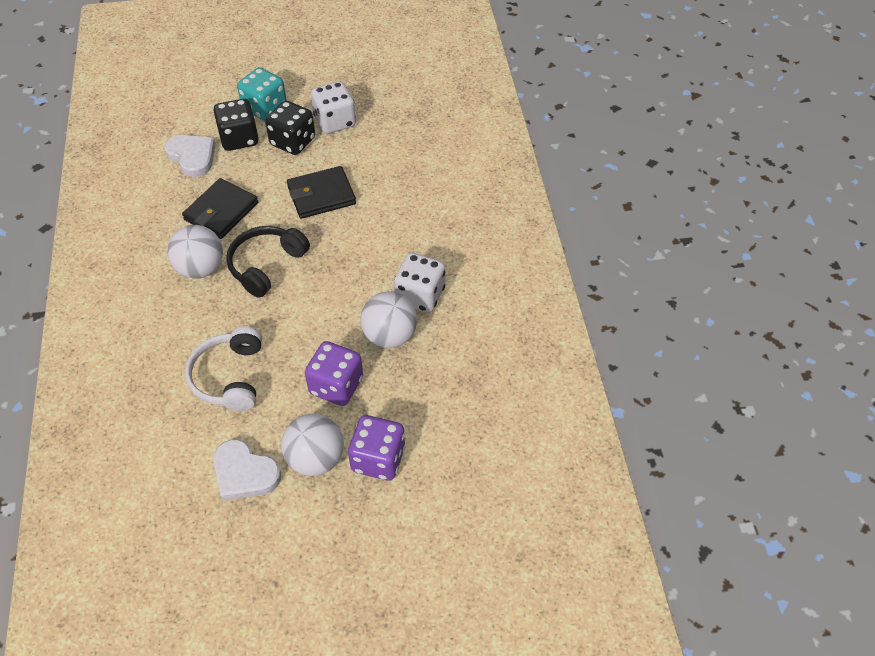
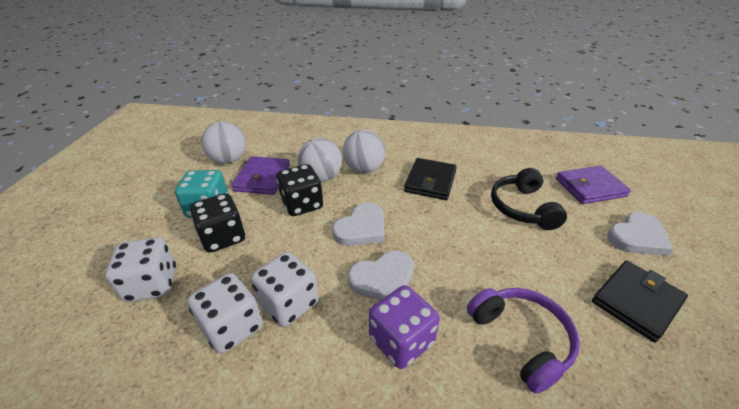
purple dice: 2 -> 1
purple headphones: 0 -> 1
purple wallet: 0 -> 2
white dice: 2 -> 3
white headphones: 1 -> 0
white heart: 2 -> 3

